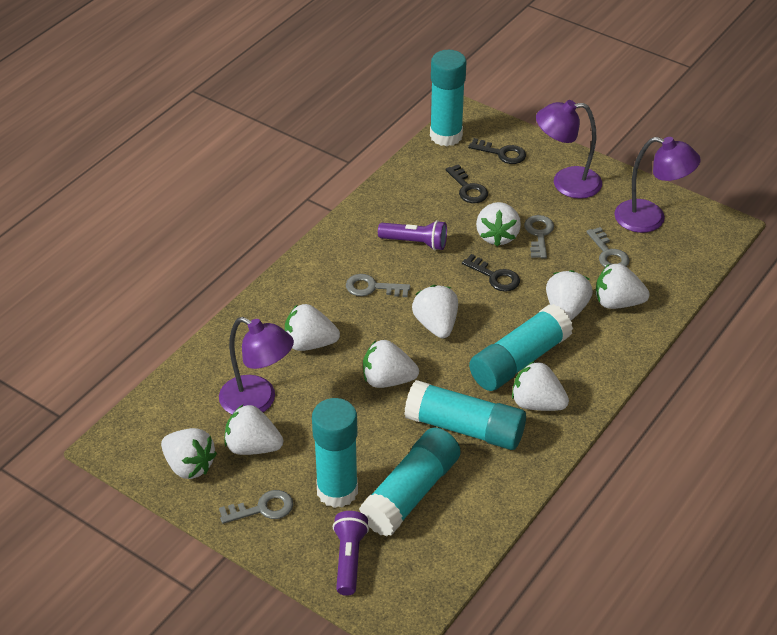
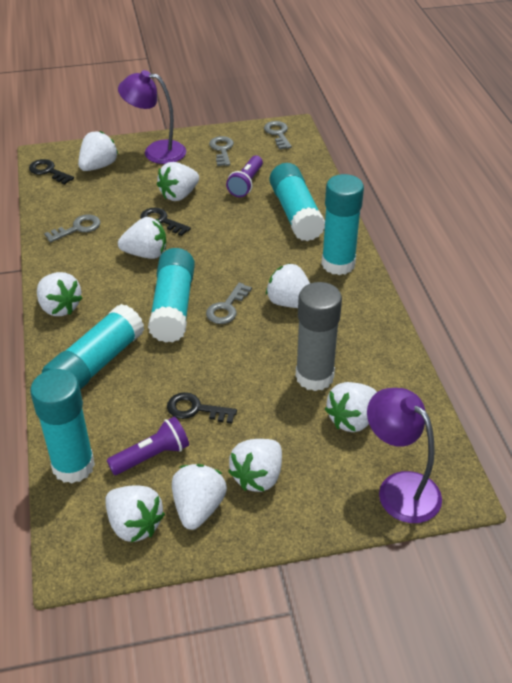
grey glue stick: 0 -> 1
purple lamp: 3 -> 2

